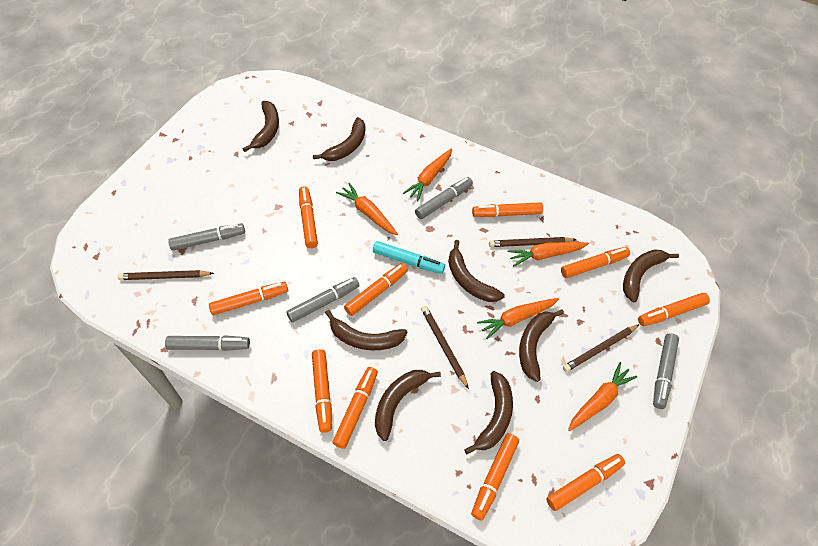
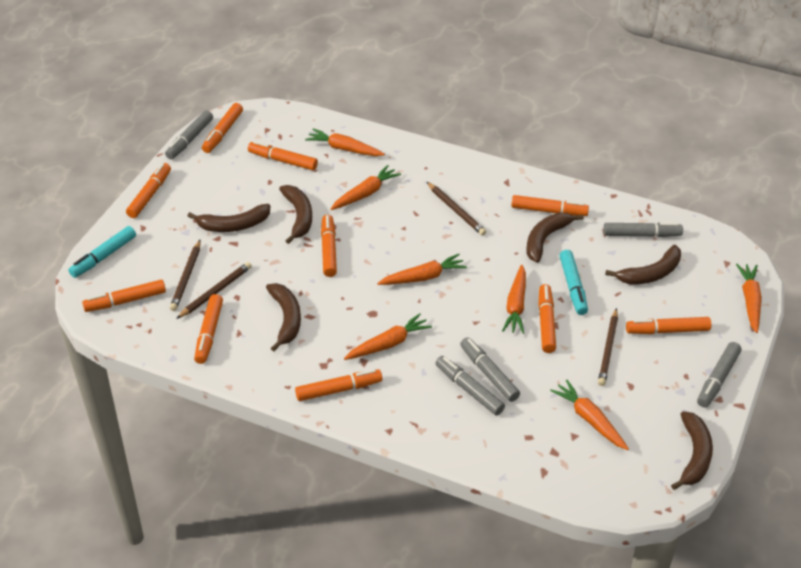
brown banana: 8 -> 6
orange carrot: 5 -> 7
turquoise marker: 1 -> 2

